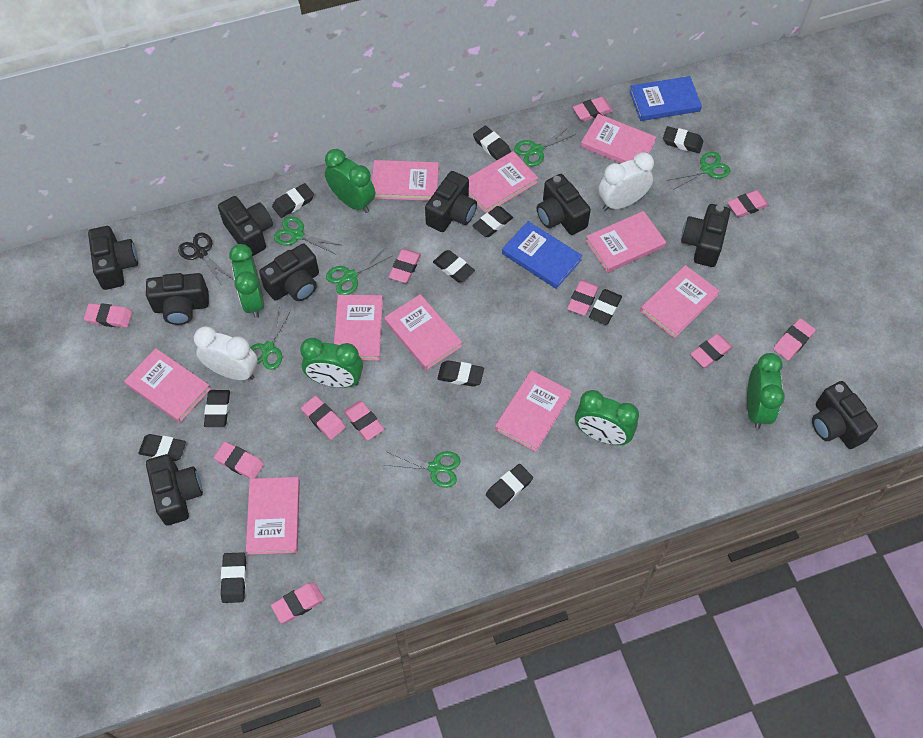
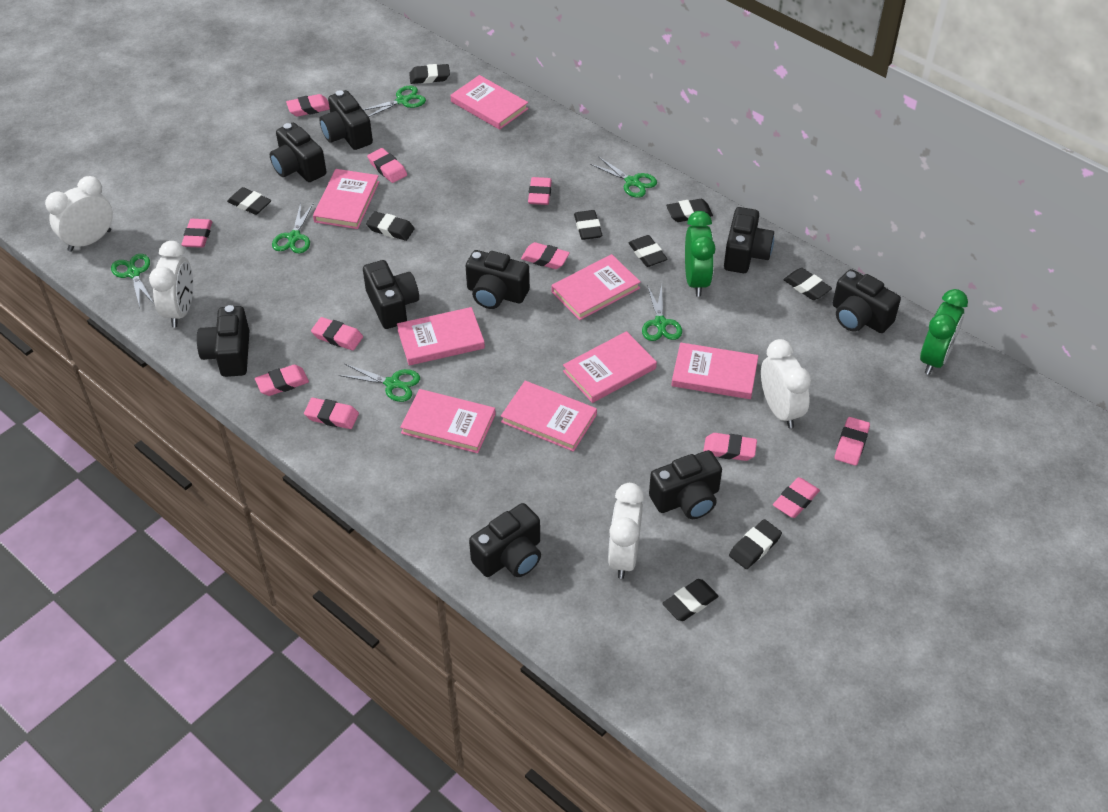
black eraser: 11 -> 9
black scissors: 1 -> 0
blue book: 2 -> 0
green clock: 5 -> 2
pink book: 10 -> 8
white clock: 2 -> 4

